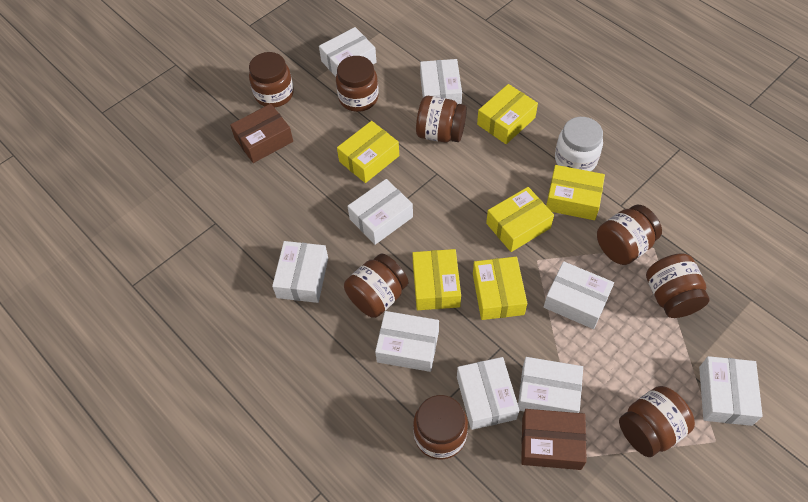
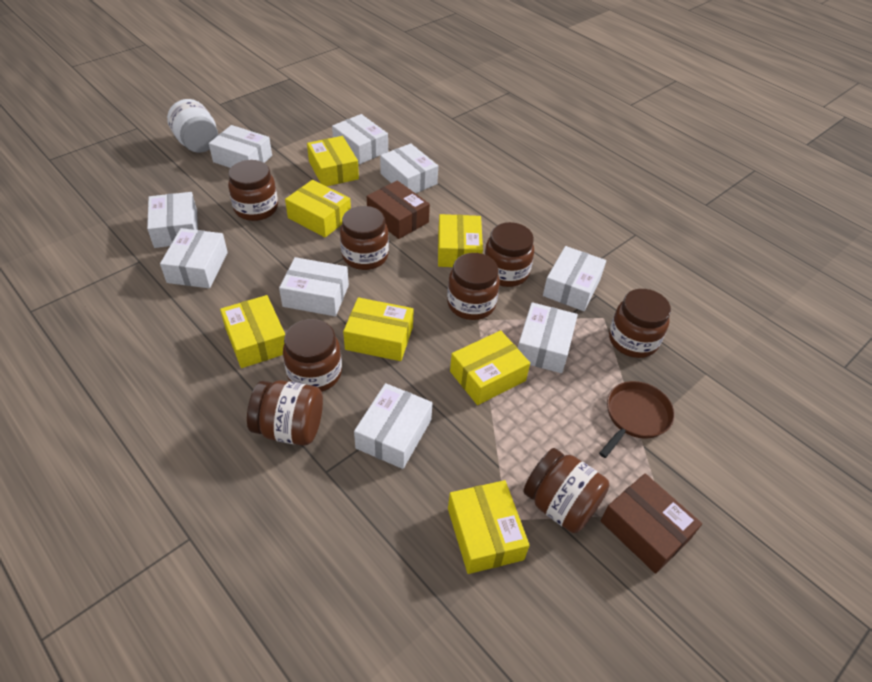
brown pan: 0 -> 1
yellow box: 6 -> 7

